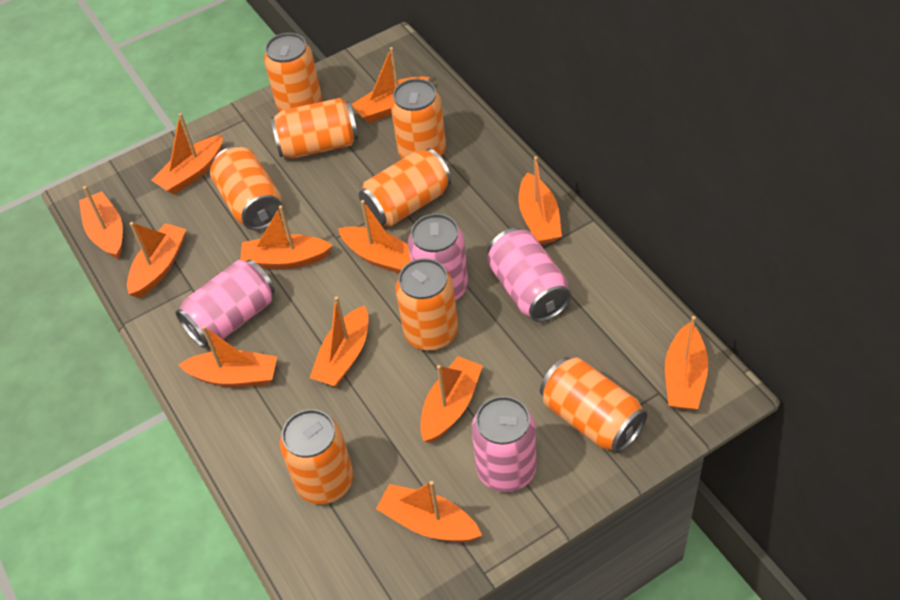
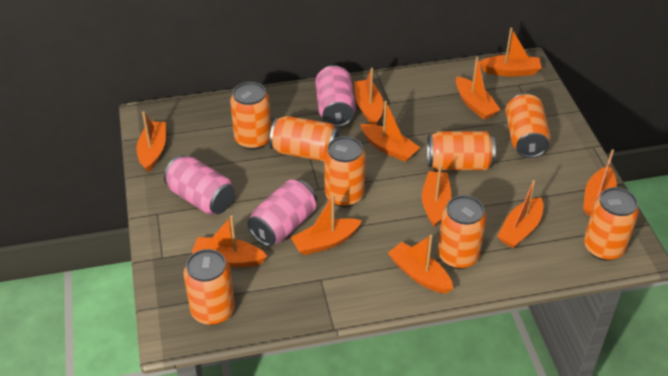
orange boat: 12 -> 11
pink can: 4 -> 3

